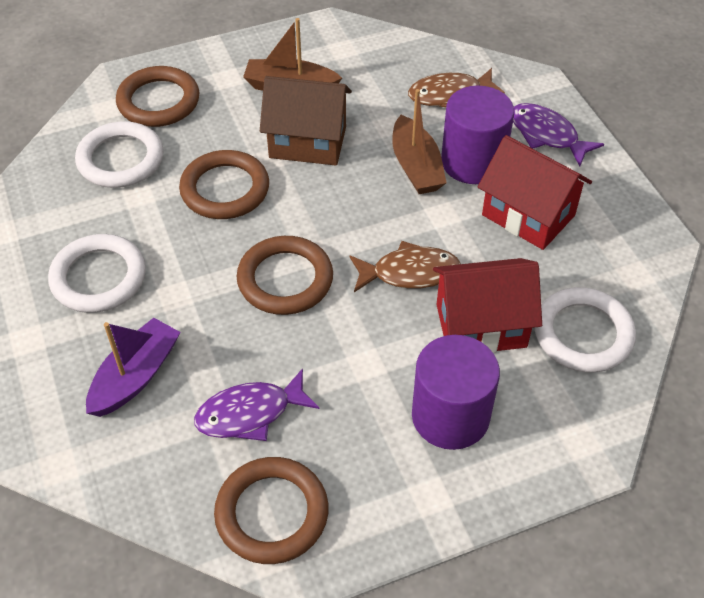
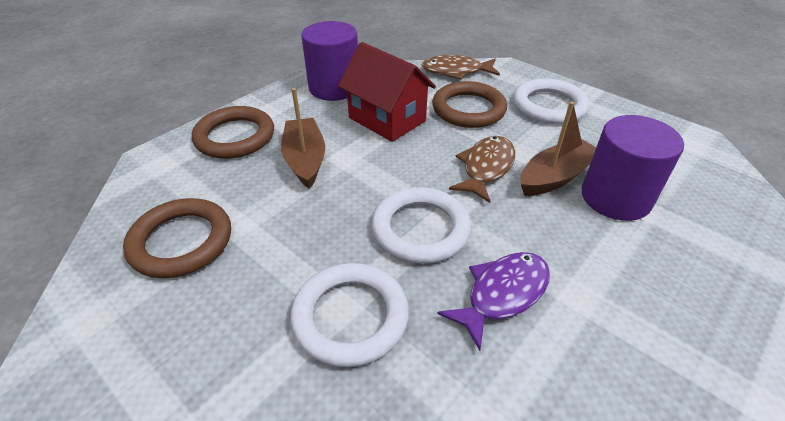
brown house: 1 -> 0
brown ring: 4 -> 3
purple boat: 1 -> 0
purple fish: 2 -> 1
red house: 2 -> 1

